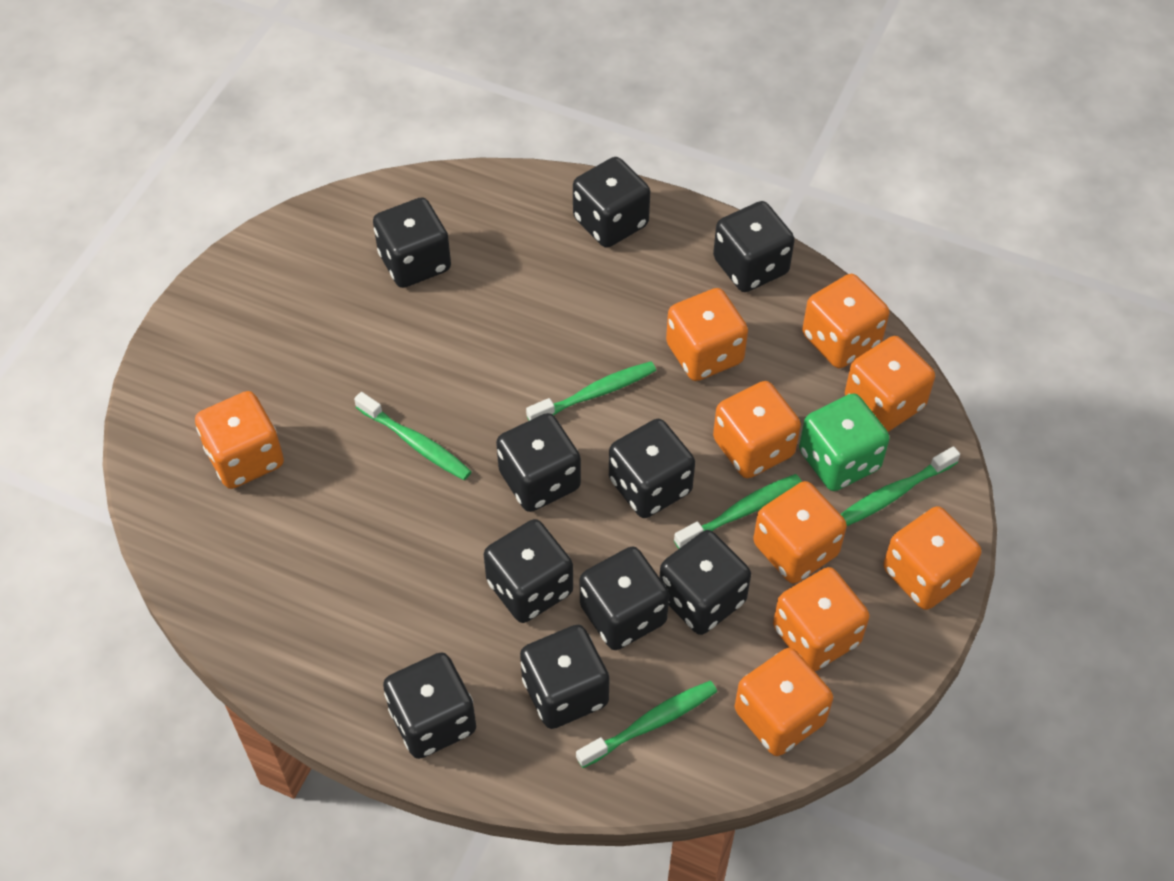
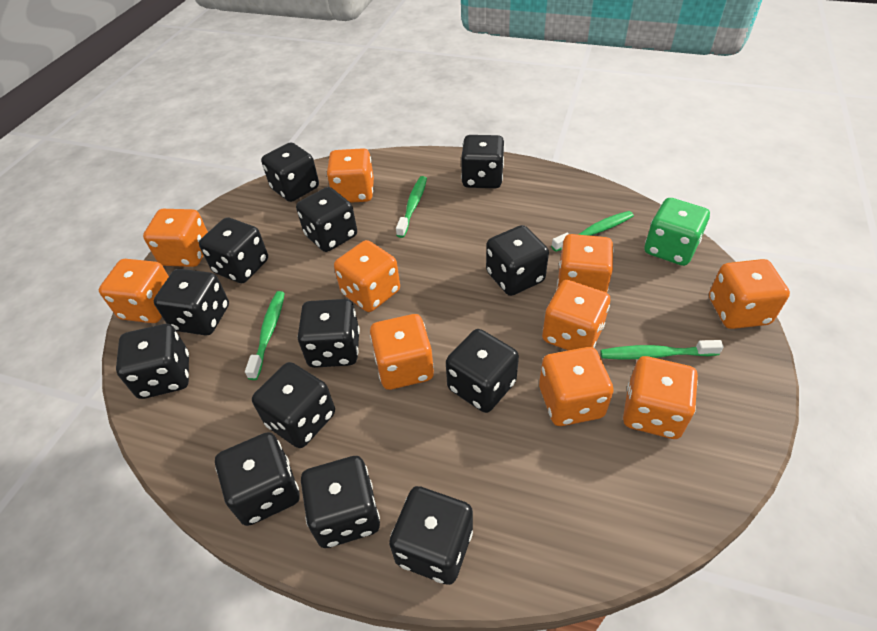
black dice: 10 -> 13
green toothbrush: 5 -> 4
orange dice: 9 -> 10

